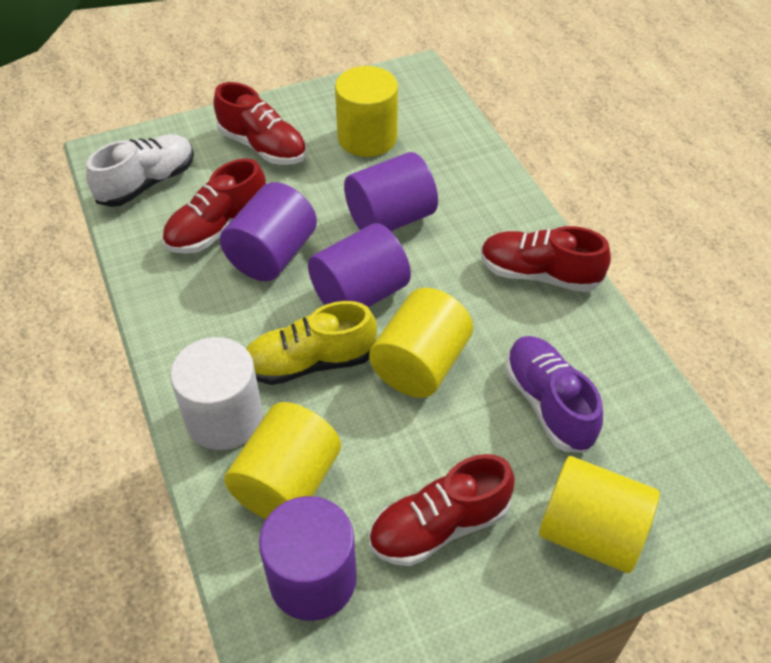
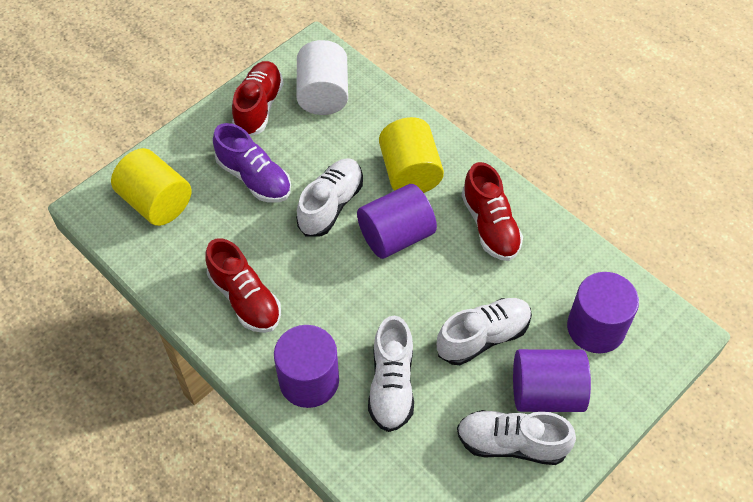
red shoe: 4 -> 3
white shoe: 1 -> 4
yellow cylinder: 4 -> 2
yellow shoe: 1 -> 0

